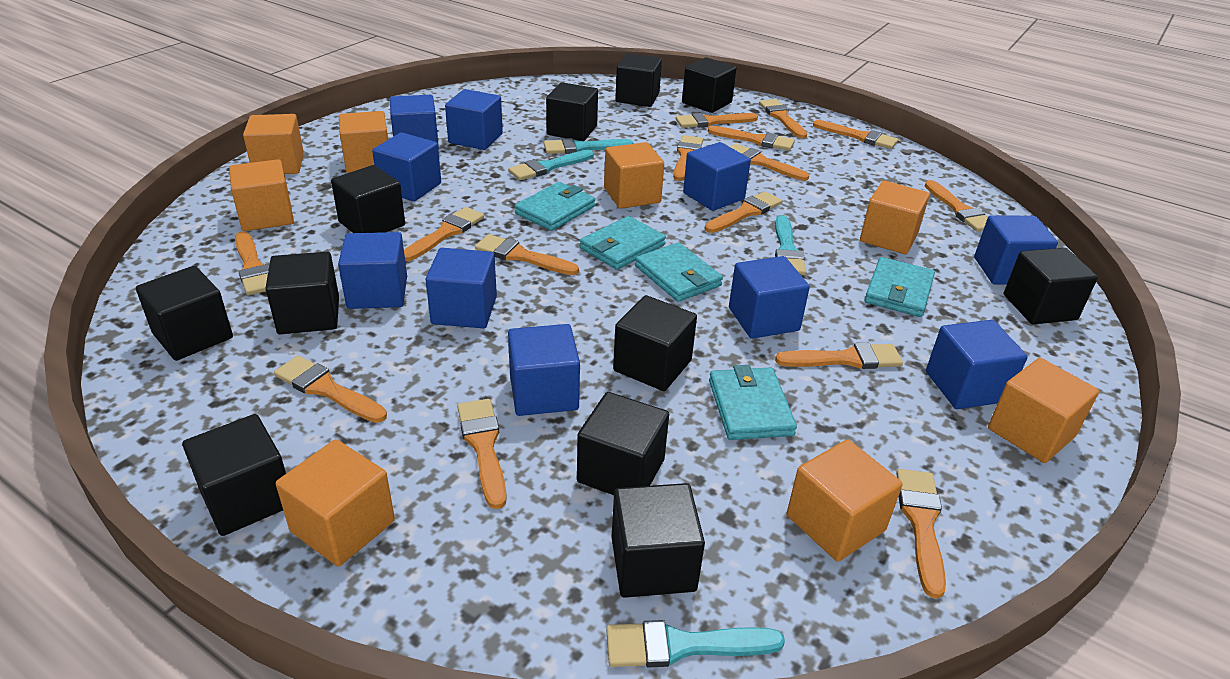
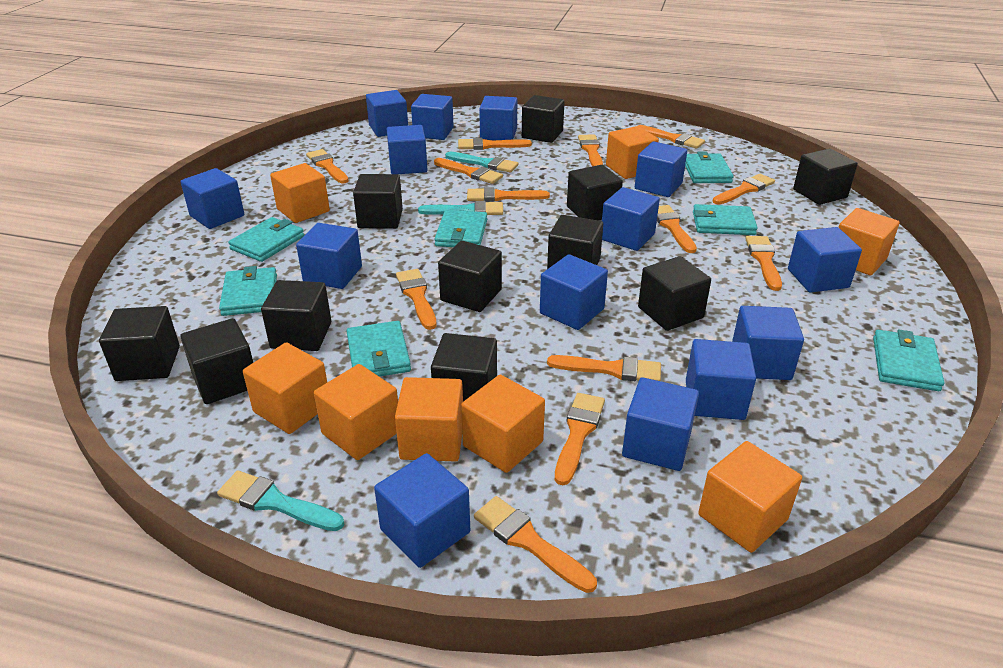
blue cube: 10 -> 14
orange brush: 15 -> 13
turquoise brush: 4 -> 3
turquoise wallet: 5 -> 7

